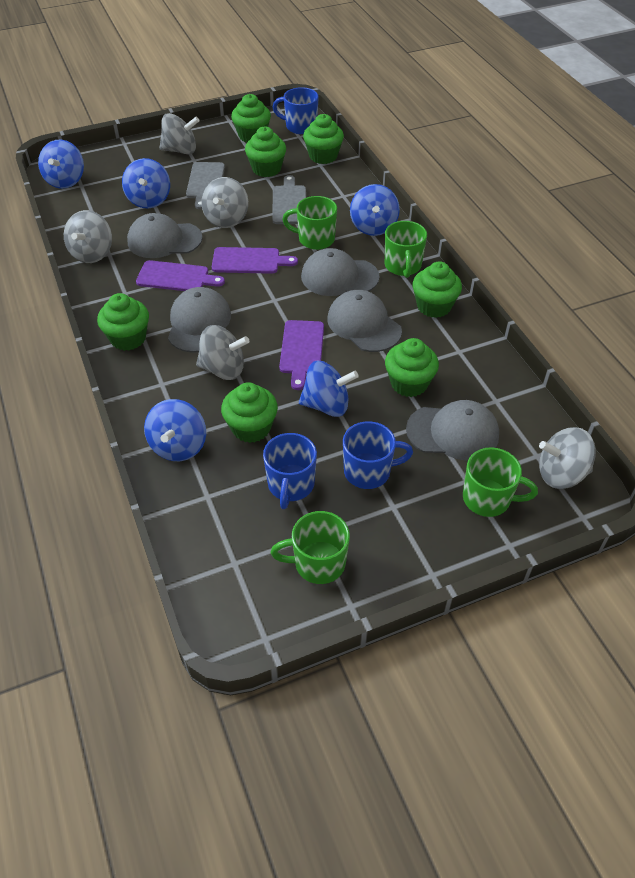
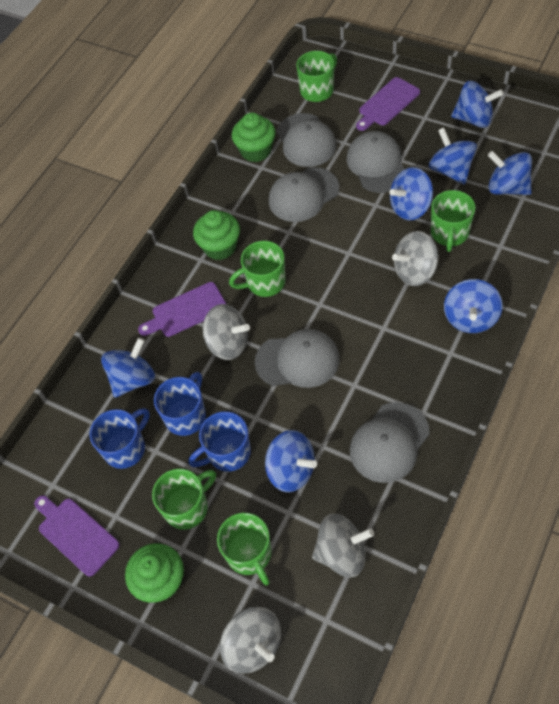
blue spinning top: 5 -> 7
green cupcake: 7 -> 3
green mug: 4 -> 5
grey cutting board: 2 -> 0
grey spinning top: 5 -> 4

